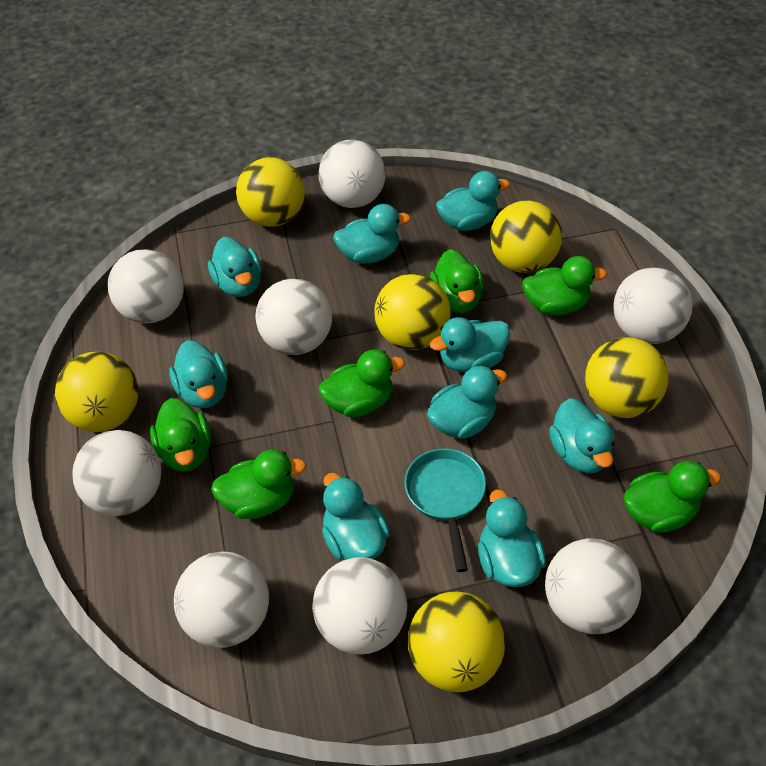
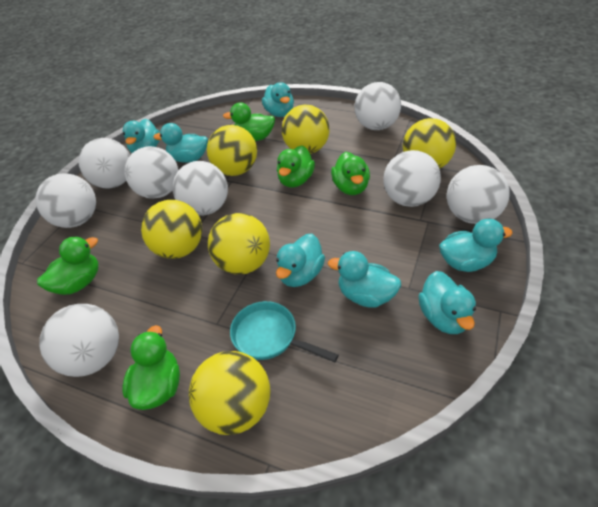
green duck: 6 -> 5
turquoise duck: 9 -> 7

